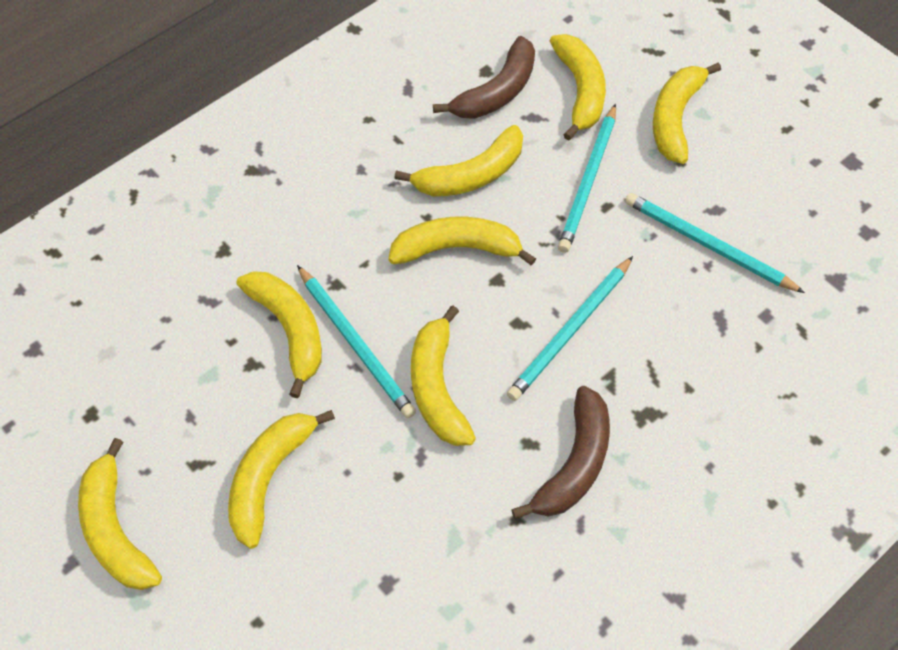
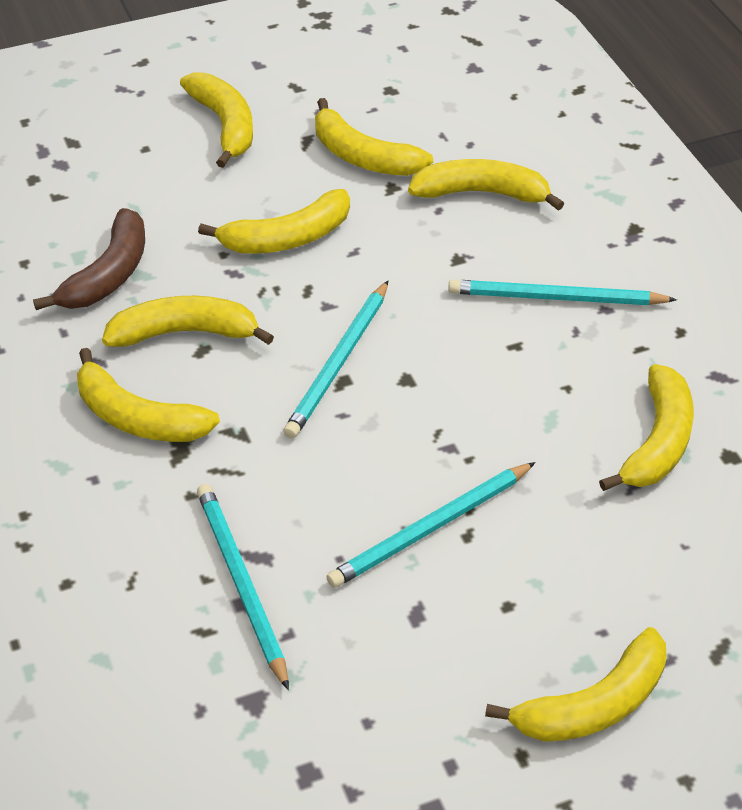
brown banana: 2 -> 1

